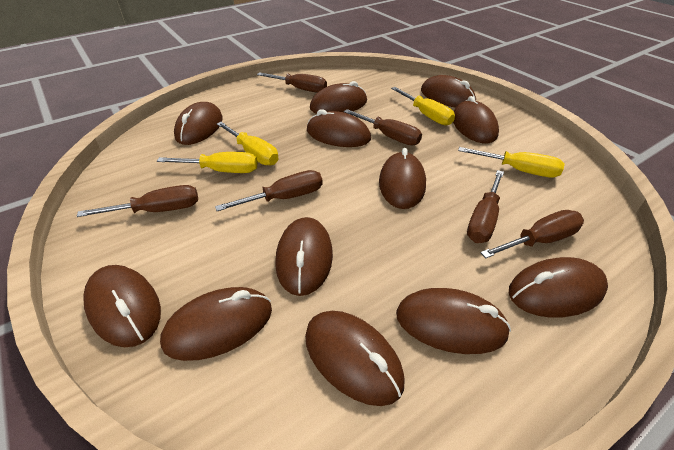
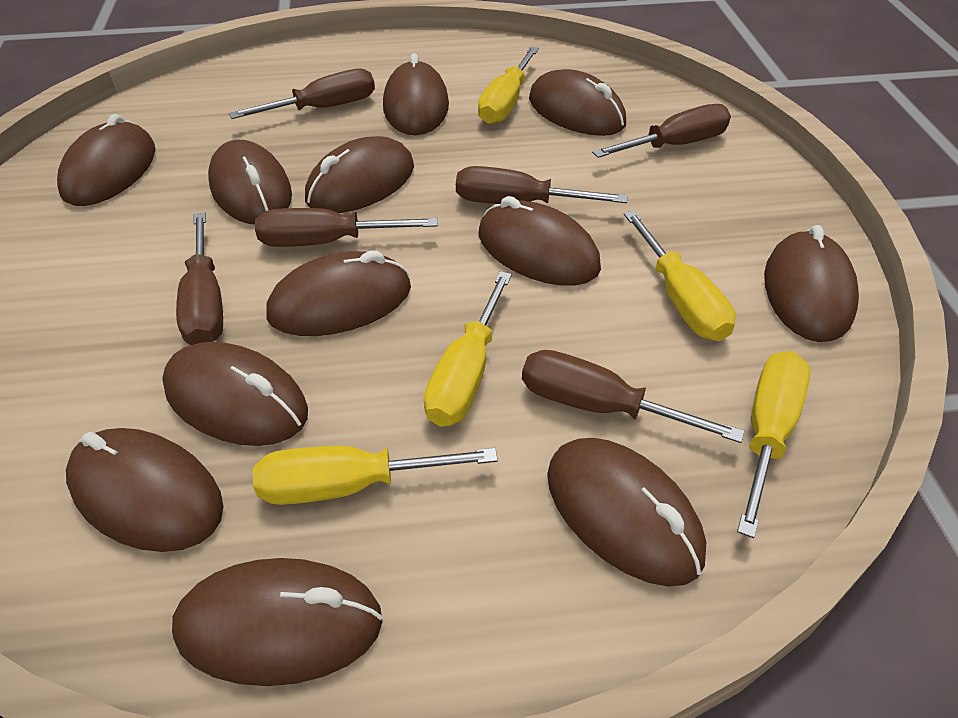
yellow screwdriver: 4 -> 5

